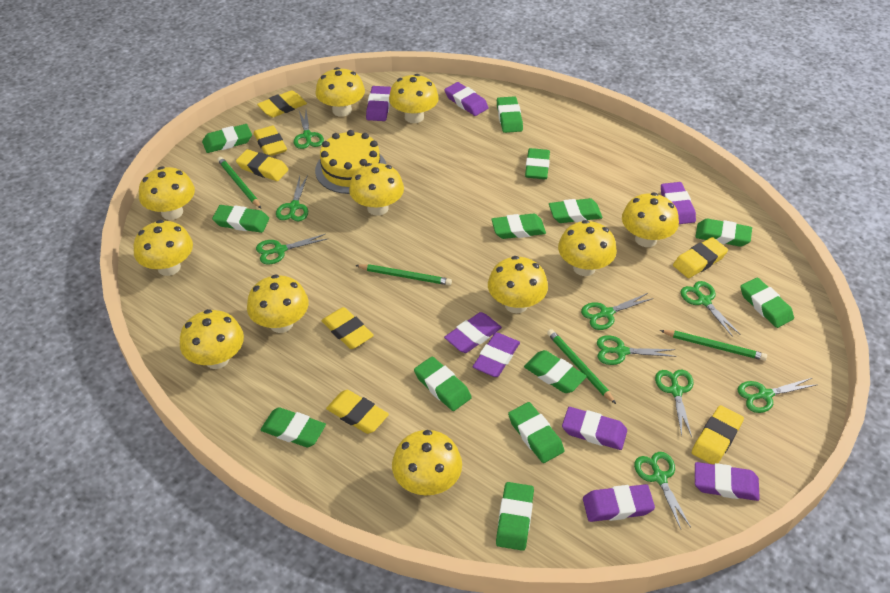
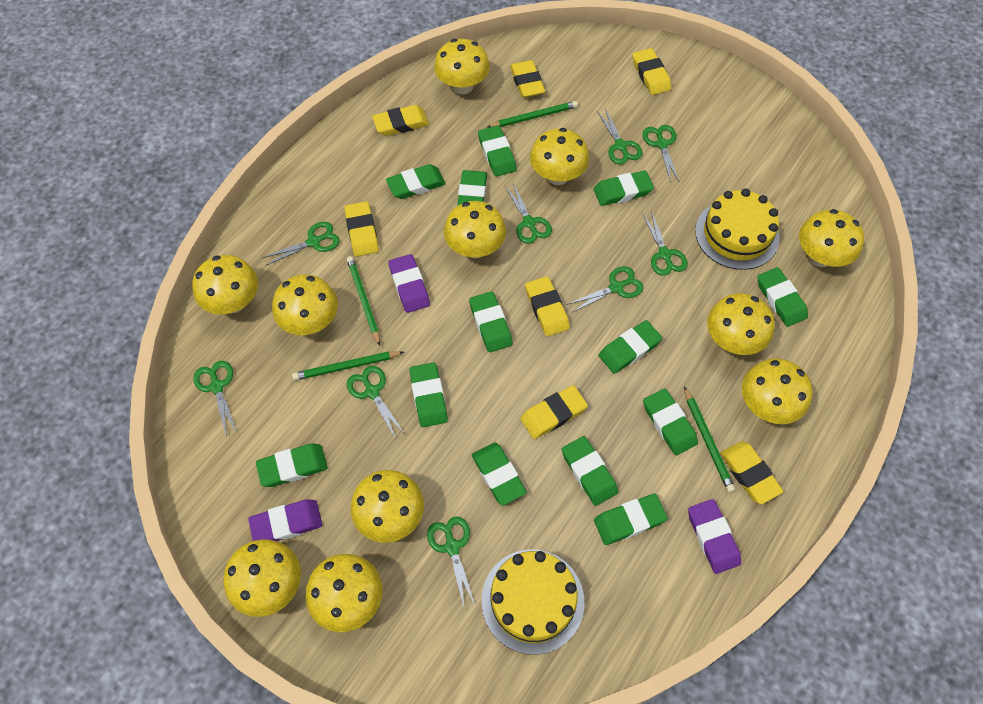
purple eraser: 8 -> 3
yellow cake: 1 -> 2

